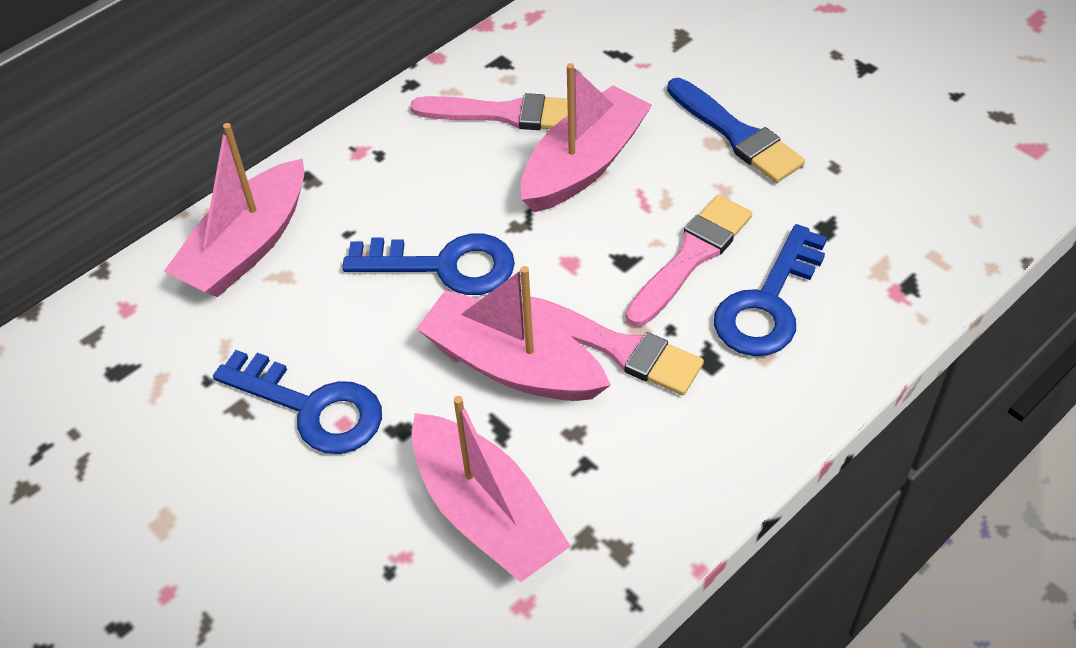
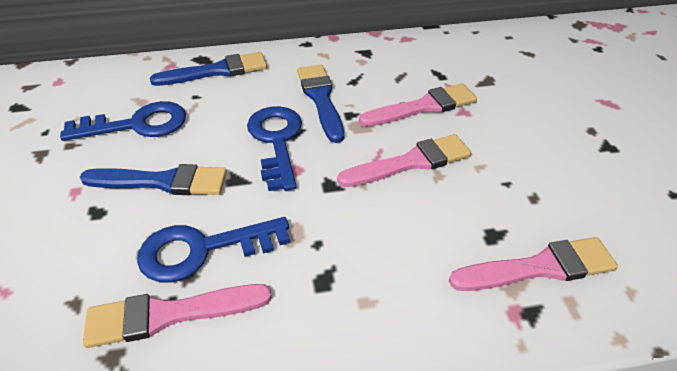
blue brush: 1 -> 3
pink boat: 4 -> 0
pink brush: 3 -> 4

